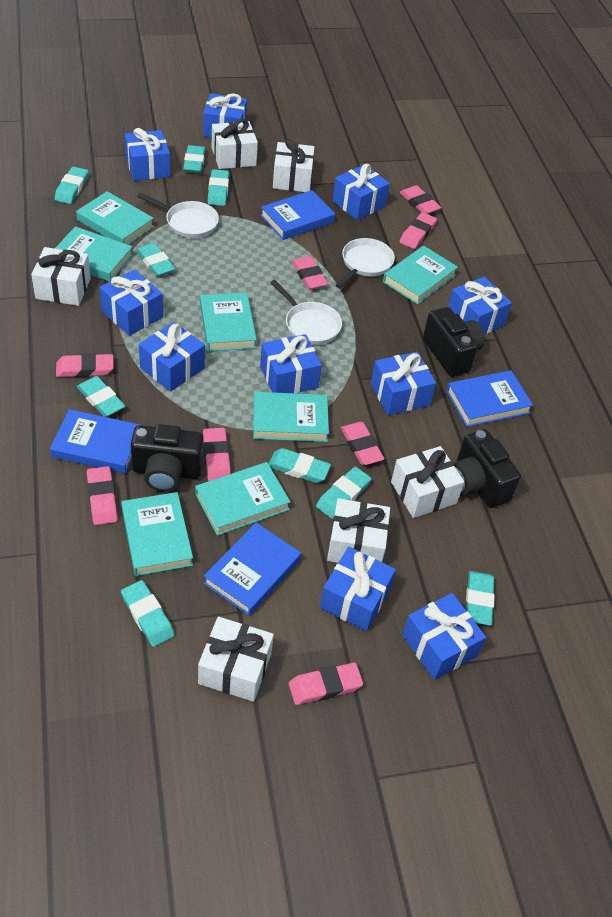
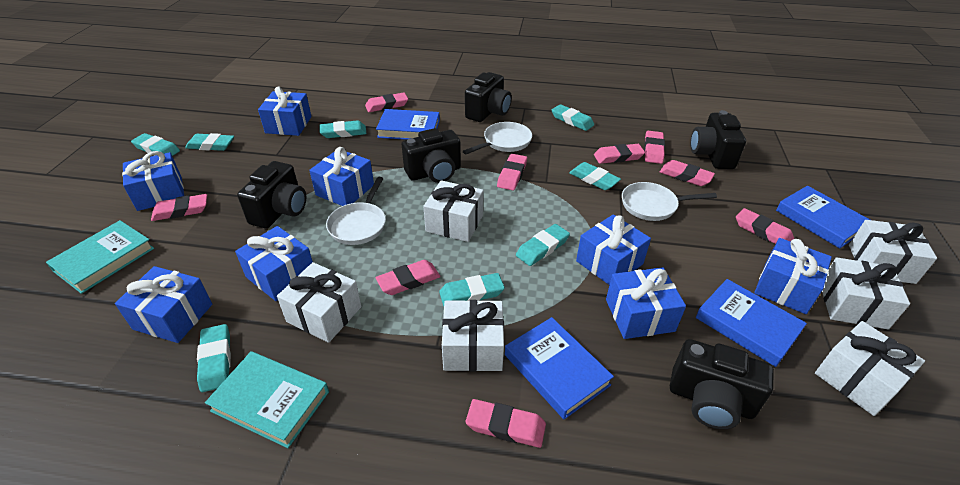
black camera: 3 -> 5
blue gift: 10 -> 8
pink eraser: 8 -> 9
turquoise book: 7 -> 2
turquoise eraser: 9 -> 8

